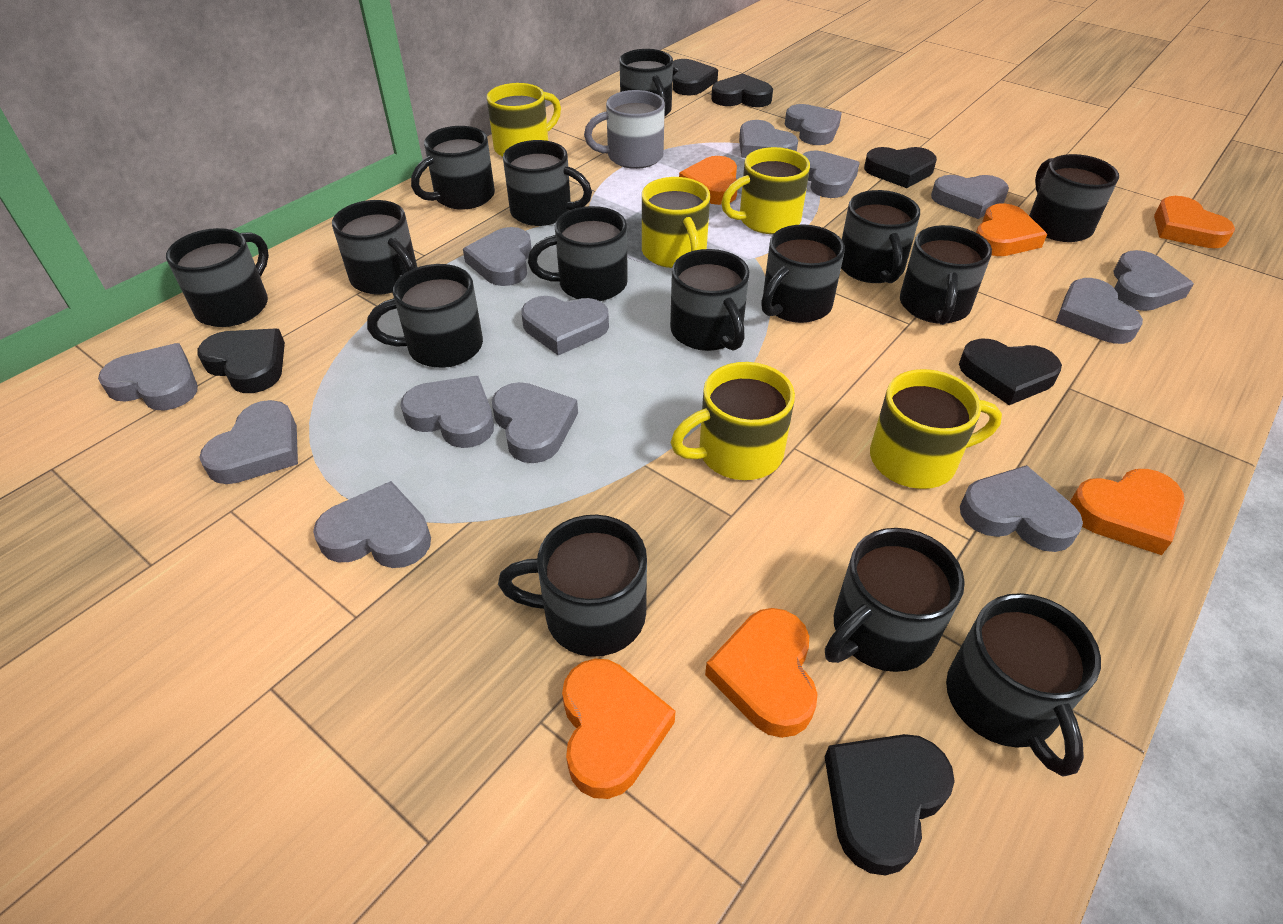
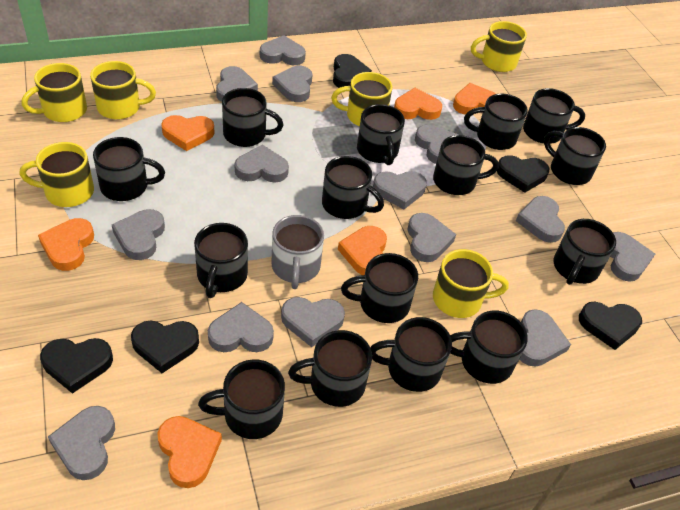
black heart: 6 -> 5
yellow mug: 5 -> 6

